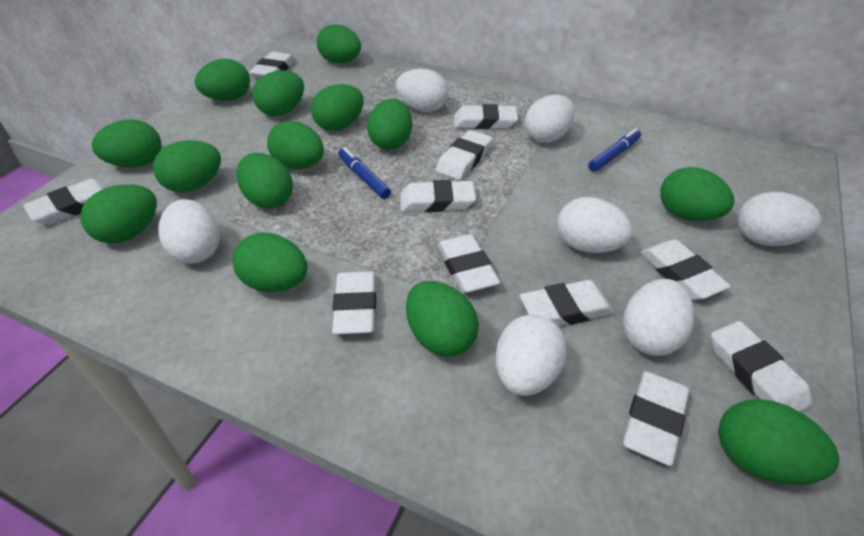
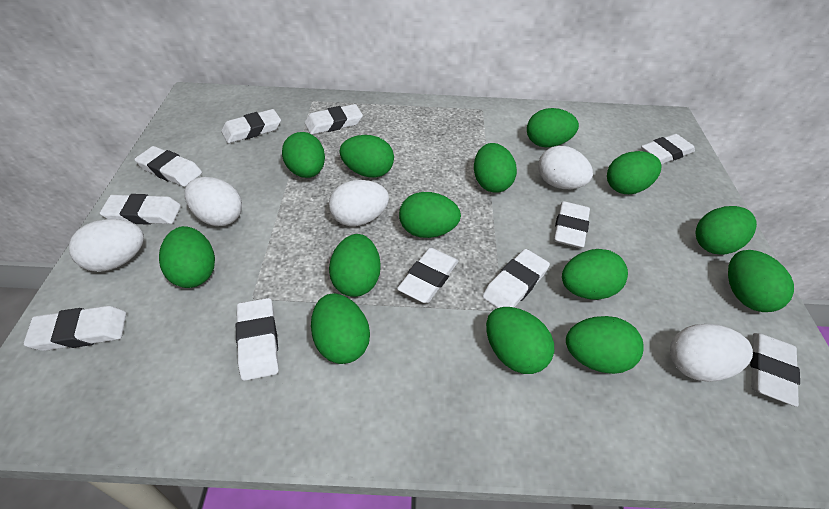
blue marker: 2 -> 0
white egg: 7 -> 5

